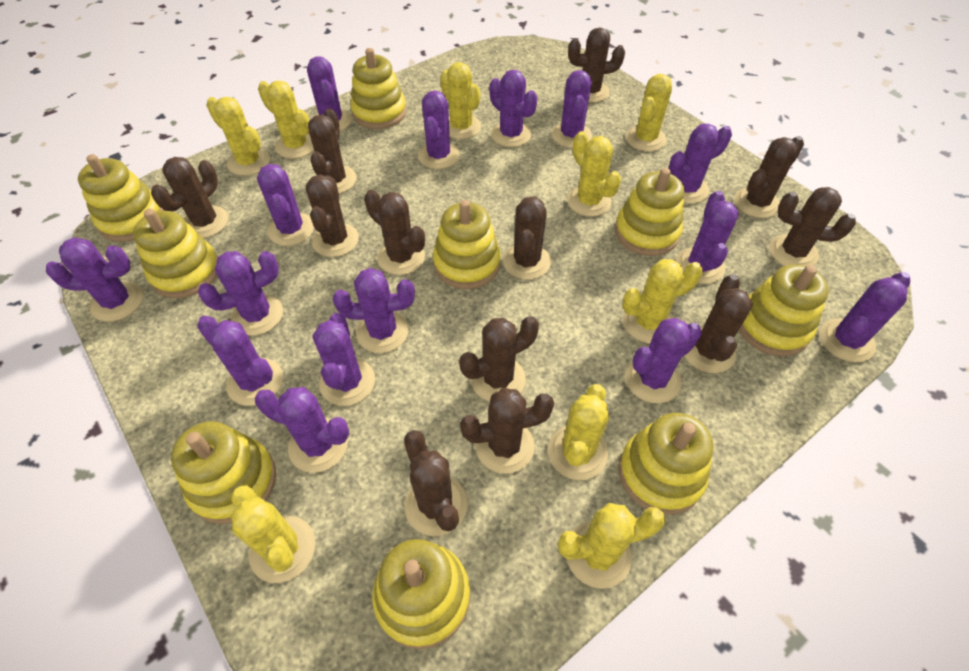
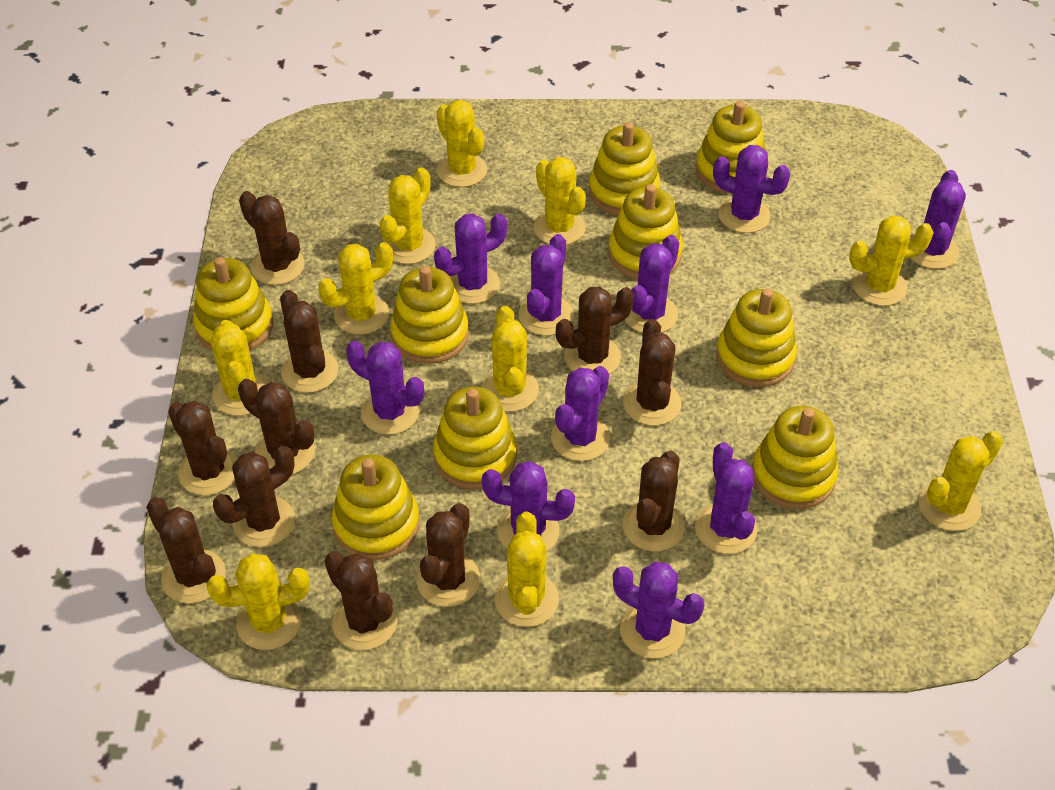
brown cactus: 12 -> 11
purple cactus: 15 -> 10
yellow cactus: 9 -> 10

